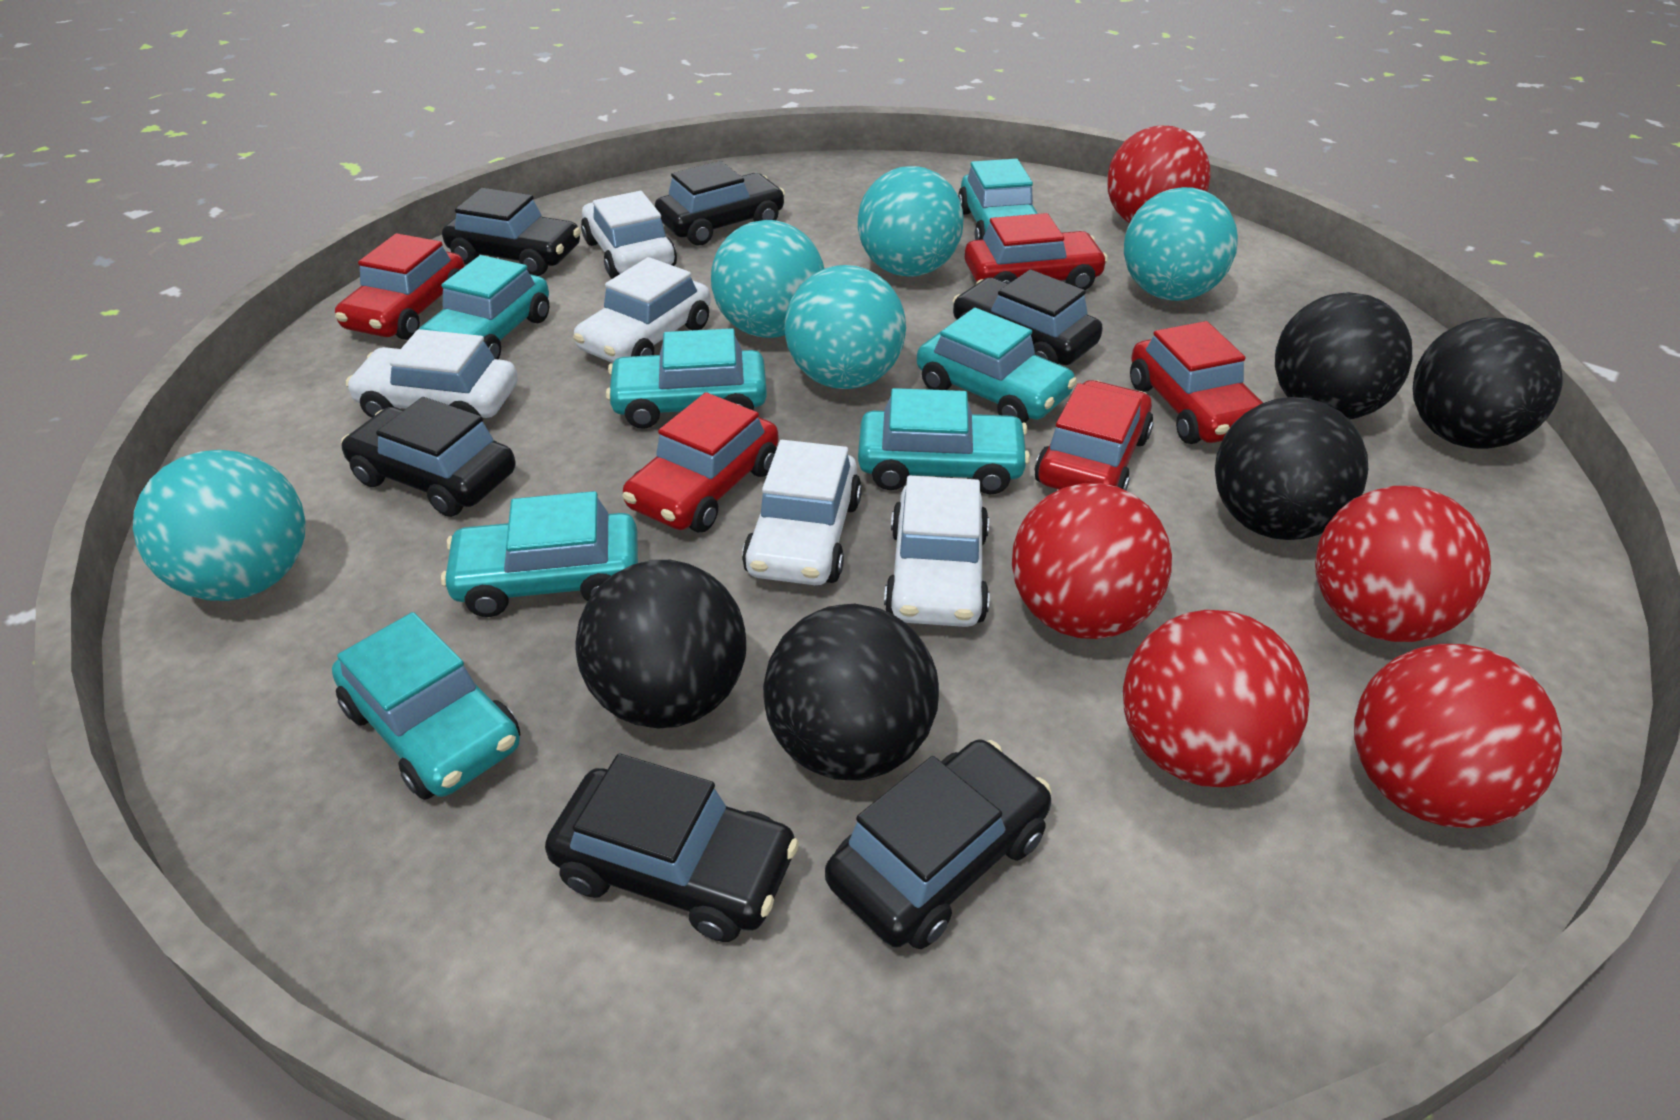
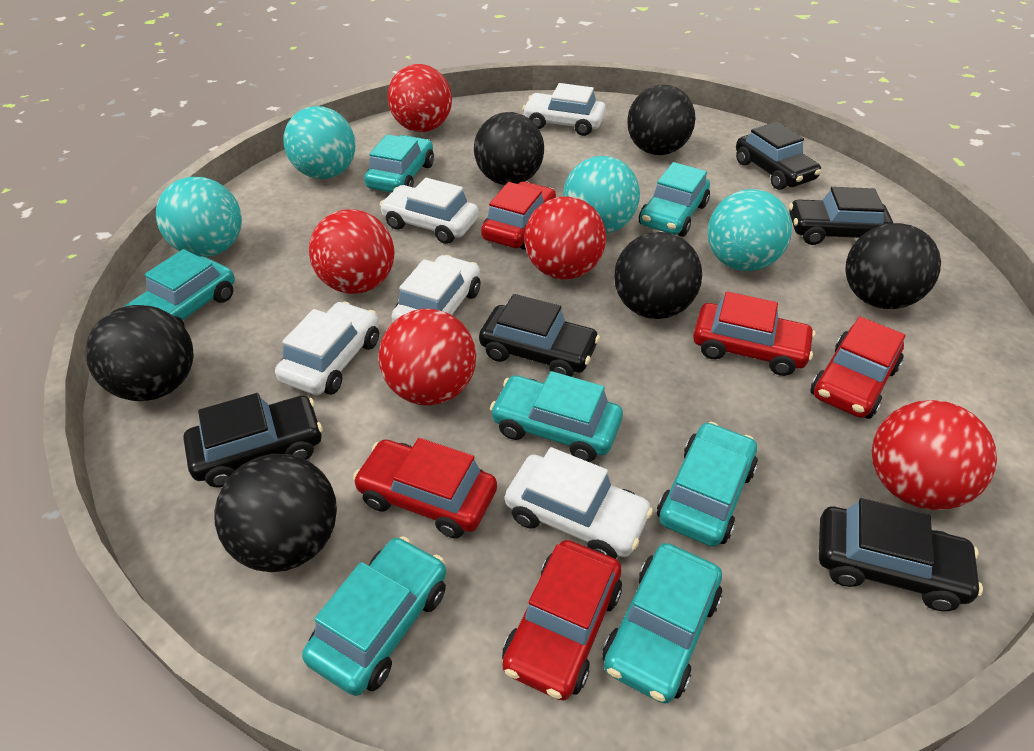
black ball: 5 -> 6
black car: 6 -> 5
turquoise ball: 5 -> 4

